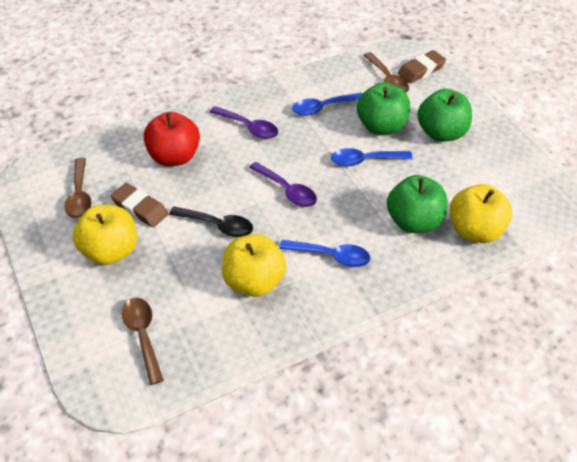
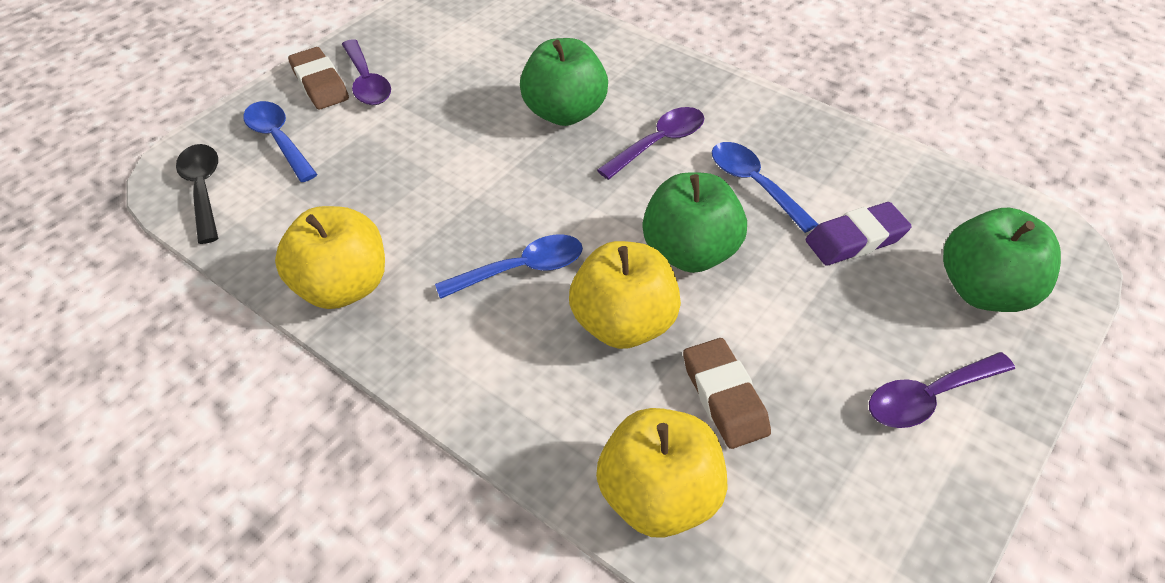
brown spoon: 3 -> 0
purple eraser: 0 -> 1
purple spoon: 2 -> 3
red apple: 1 -> 0

